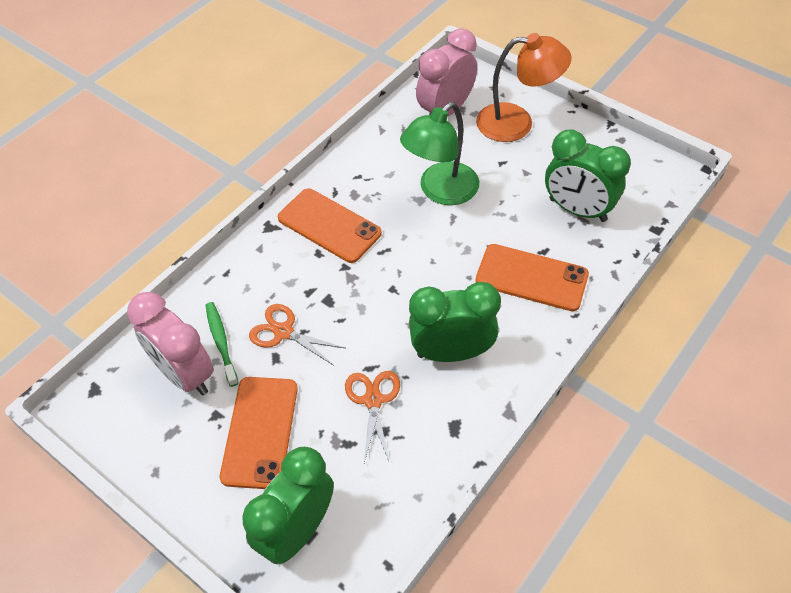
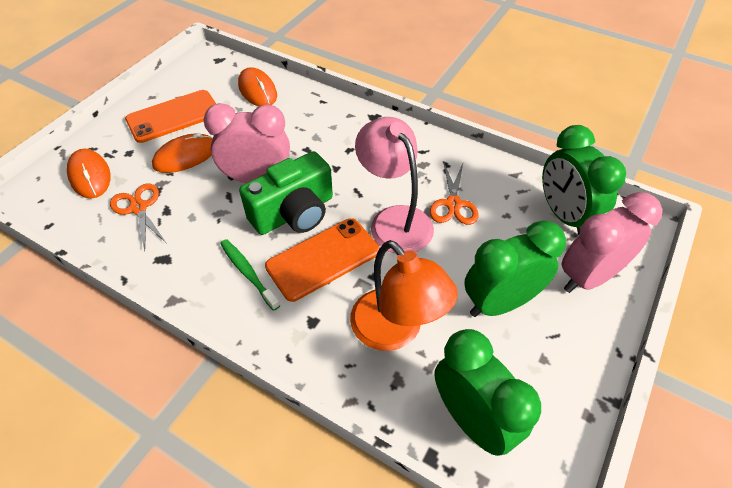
green camera: 0 -> 1
green lamp: 1 -> 0
orange mouse: 0 -> 3
orange phone: 3 -> 2
pink lamp: 0 -> 1

